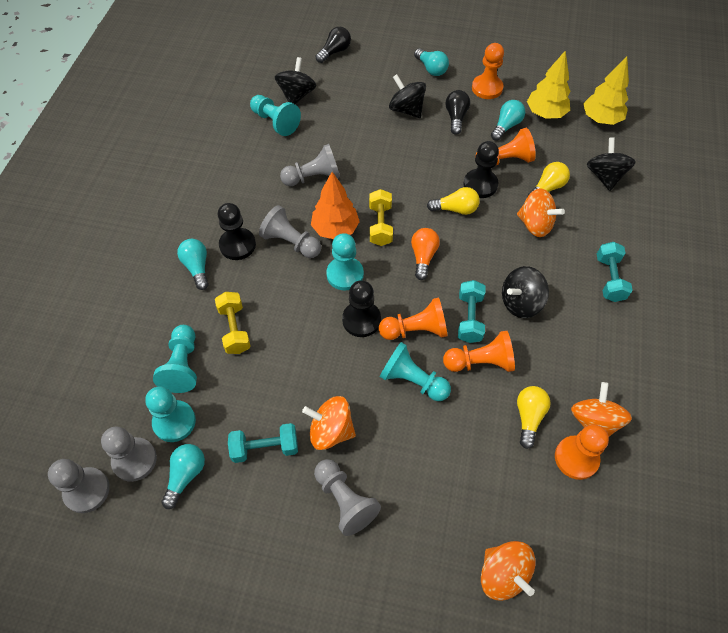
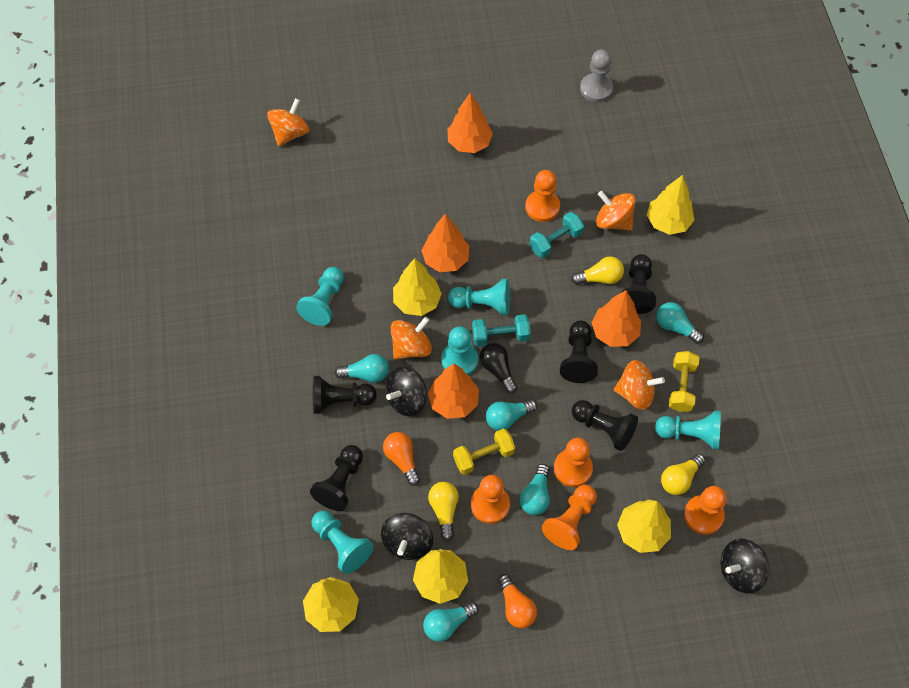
black light bulb: 2 -> 1
black pawn: 3 -> 5
black spinning top: 4 -> 3
grey pawn: 5 -> 1
orange light bulb: 1 -> 2
orange tree: 1 -> 4
turquoise dumbbell: 3 -> 2
turquoise light bulb: 4 -> 5
yellow tree: 2 -> 5

